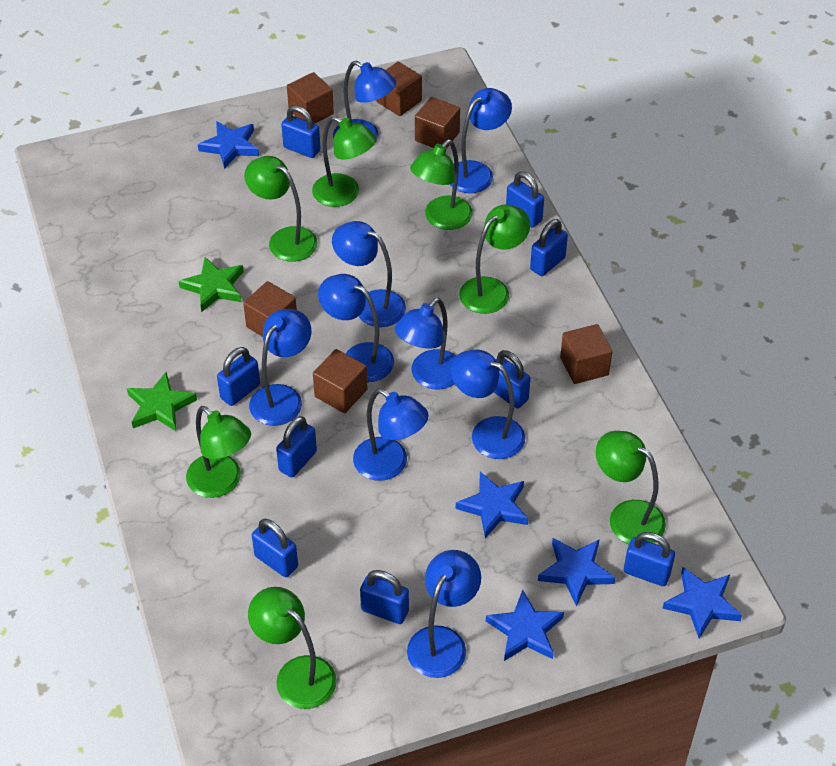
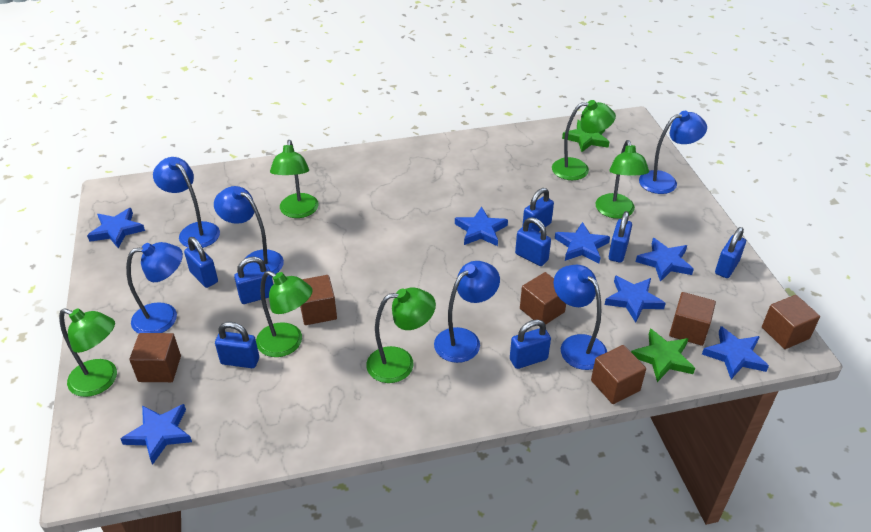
blue lamp: 9 -> 6
blue padlock: 9 -> 8
blue star: 5 -> 7
green lamp: 7 -> 6

